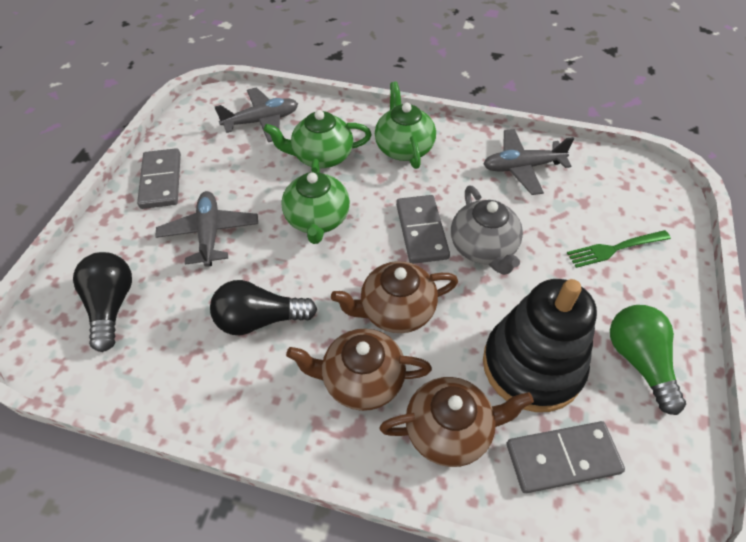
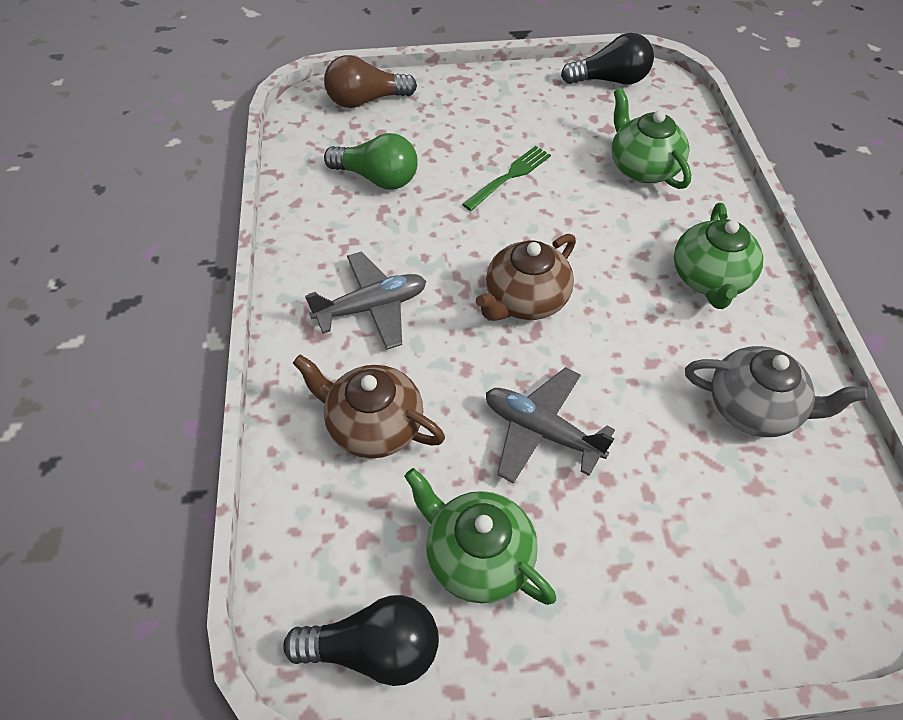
black stacking toy: 1 -> 0
brown light bulb: 0 -> 1
brown teapot: 3 -> 2
grey domino: 3 -> 0
grey plane: 3 -> 2

